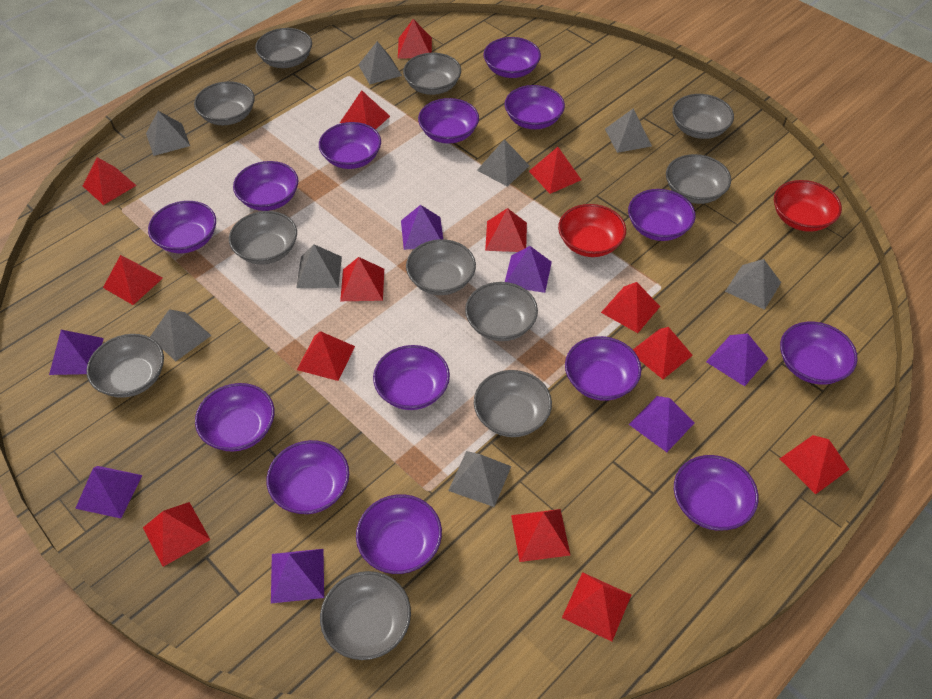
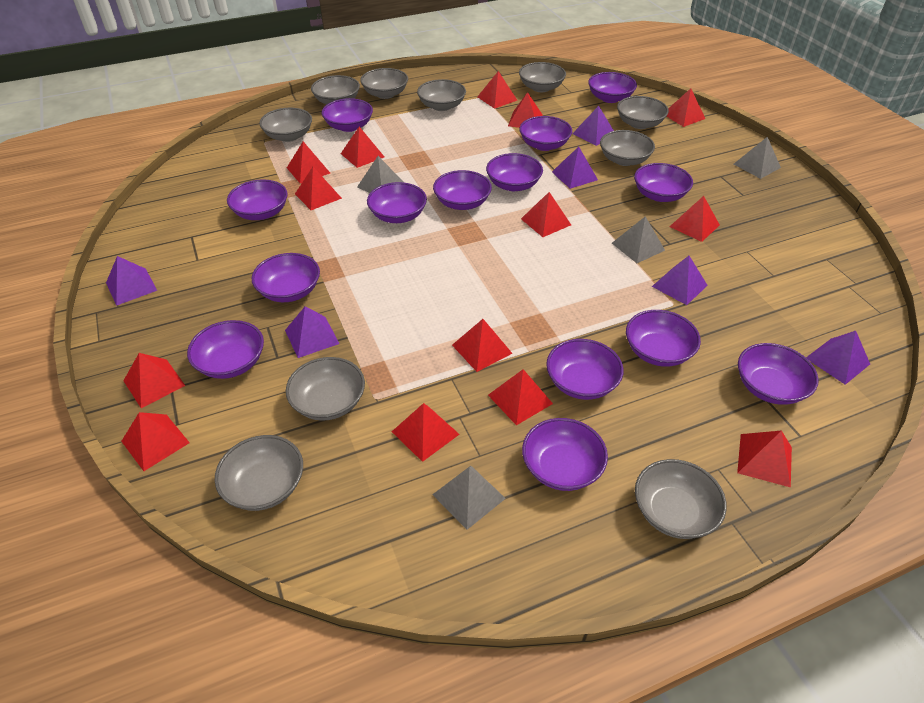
grey bowl: 11 -> 10
grey pyramid: 8 -> 4
purple pyramid: 7 -> 6
red bowl: 2 -> 0

